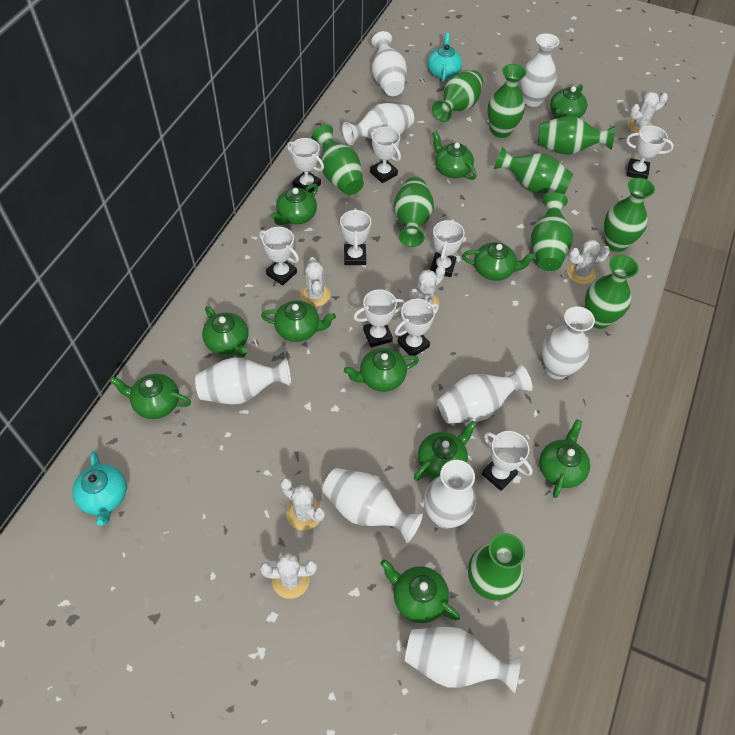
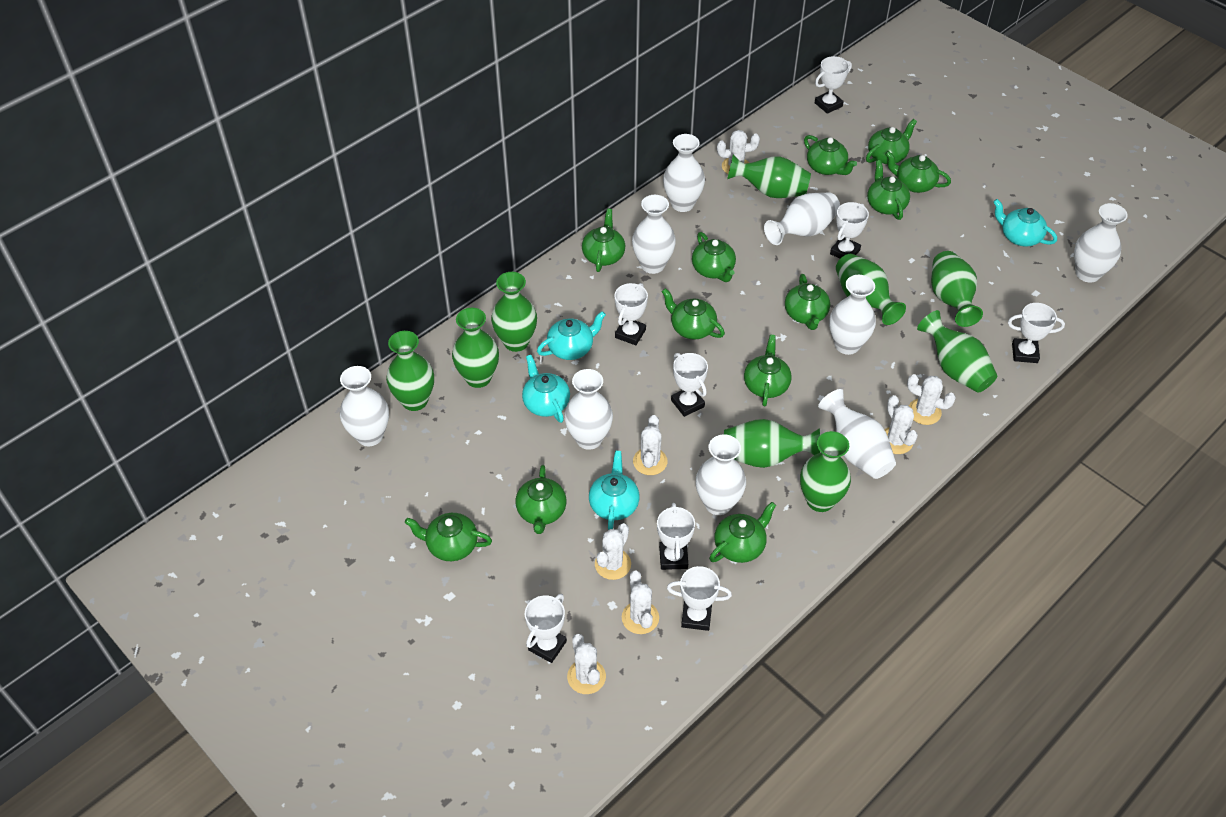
green teapot: 11 -> 12
green vase: 10 -> 9
turquoise teapot: 2 -> 4
white cactus: 6 -> 7
white trophy: 9 -> 8

